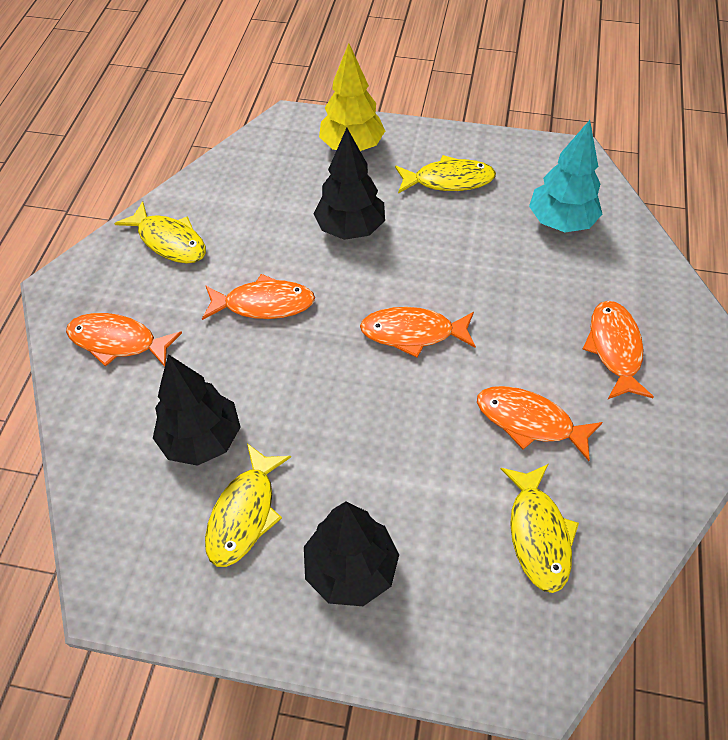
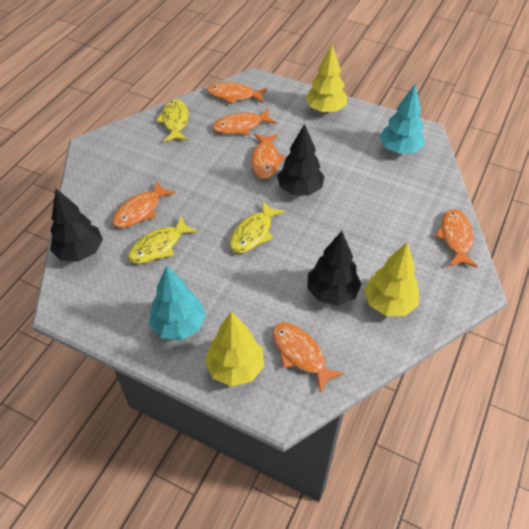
orange fish: 5 -> 6
turquoise tree: 1 -> 2
yellow fish: 4 -> 3
yellow tree: 1 -> 3

